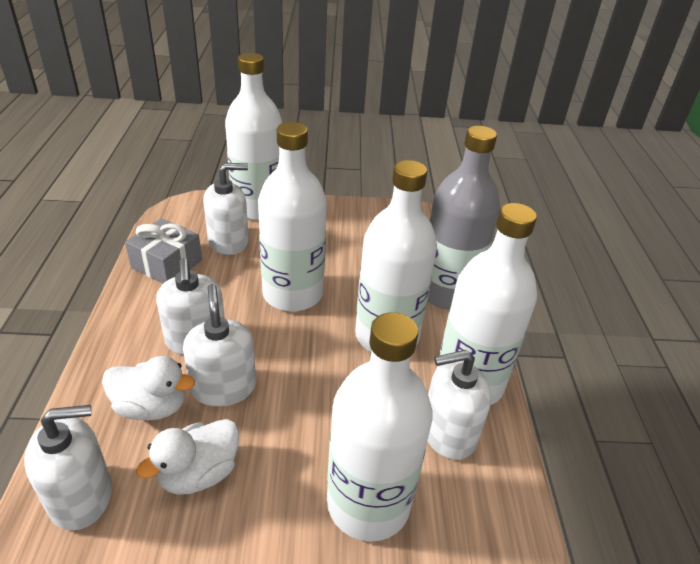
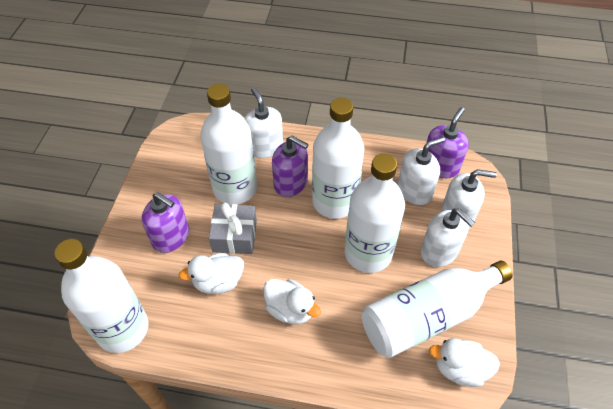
grey bottle: 1 -> 0
purple soap dispenser: 0 -> 3
white duck: 2 -> 3
white soap dispenser: 5 -> 4

